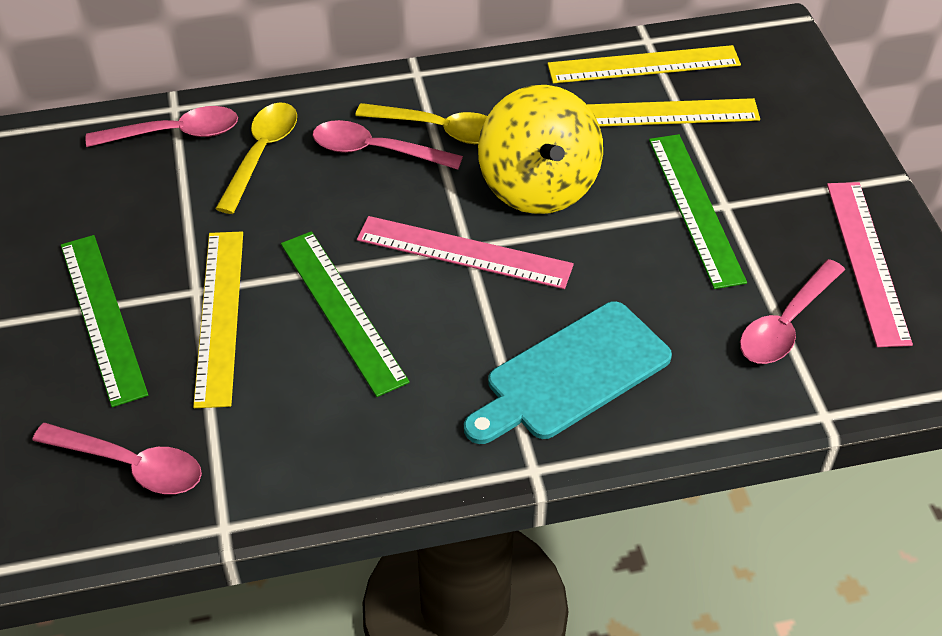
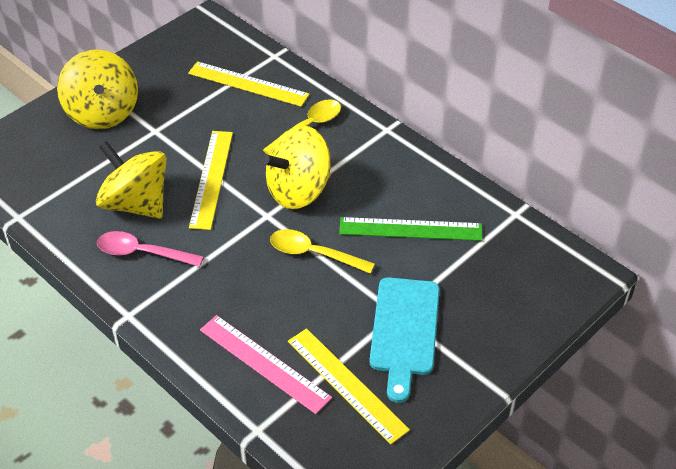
green ruler: 3 -> 1
pink ruler: 2 -> 1
pink spoon: 4 -> 1
yellow spinning top: 1 -> 3

